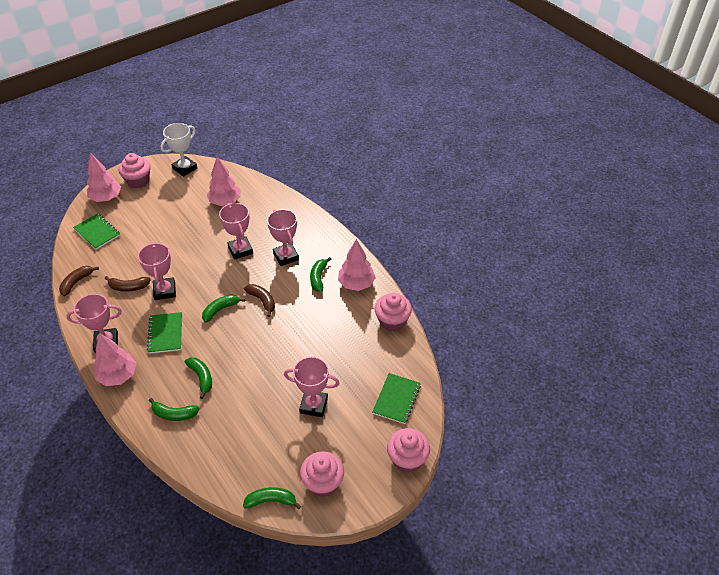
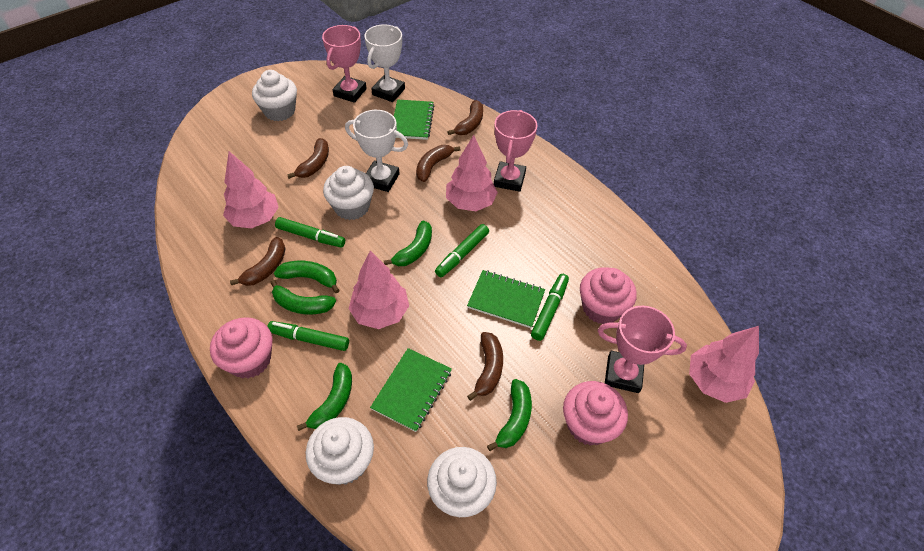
brown banana: 3 -> 5
green marker: 0 -> 4
pink cupcake: 4 -> 3
pink trophy: 5 -> 3
white cupcake: 0 -> 4
white trophy: 1 -> 2

